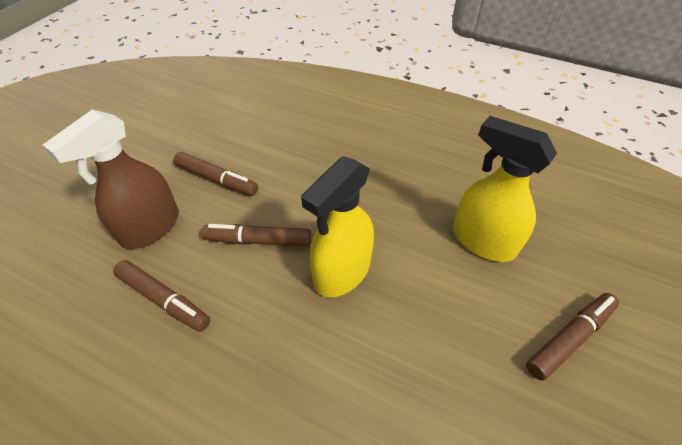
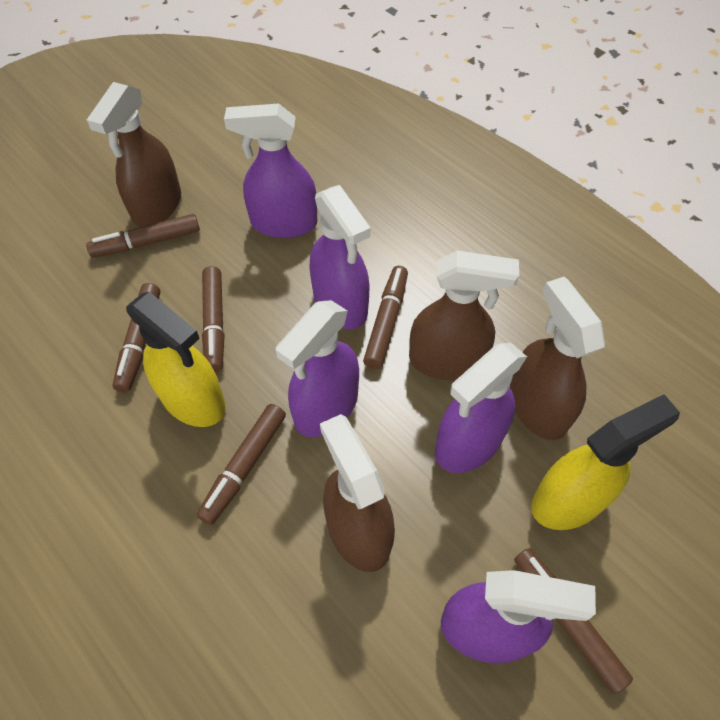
brown marker: 4 -> 6
brown spray bottle: 1 -> 4
purple spray bottle: 0 -> 5

